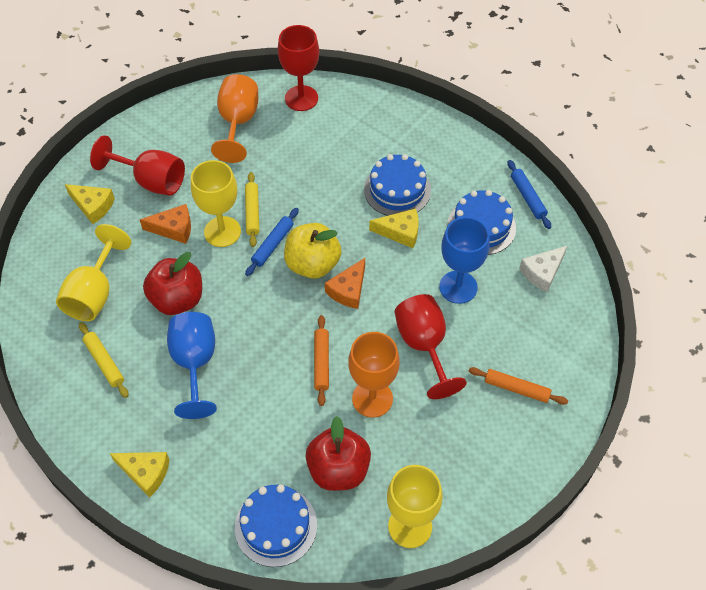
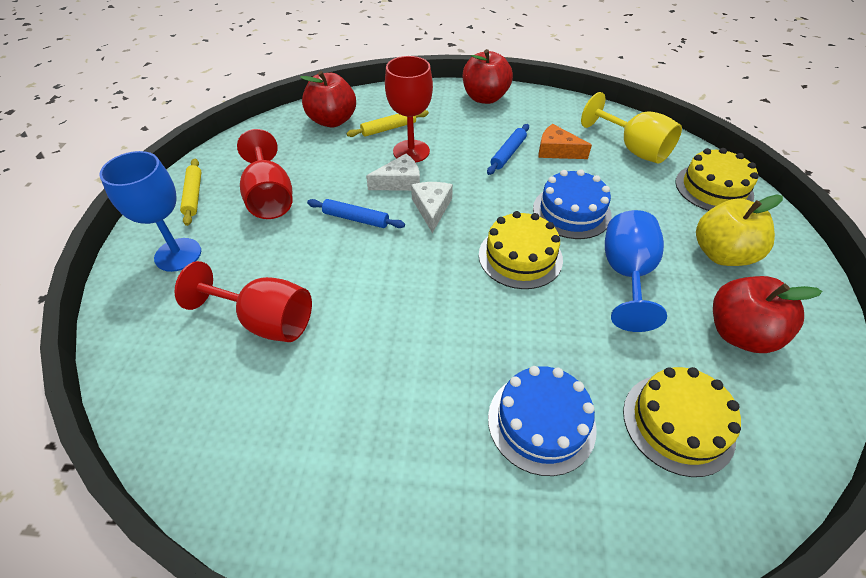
blue cake: 3 -> 2
orange cheese: 2 -> 1
orange goblet: 2 -> 0
orange rolling pin: 2 -> 0
red apple: 2 -> 3
white cheese: 1 -> 2
yellow cake: 0 -> 3
yellow cheese: 3 -> 0
yellow goblet: 3 -> 1

